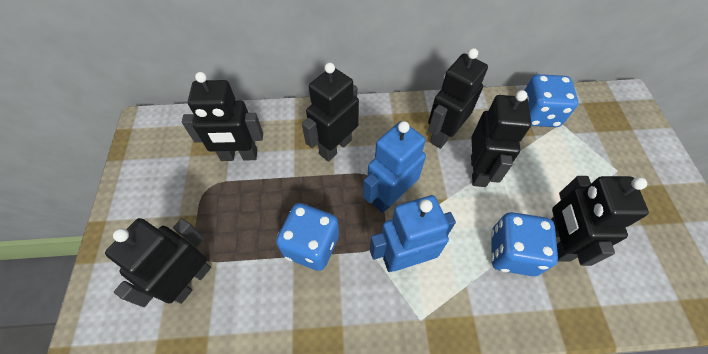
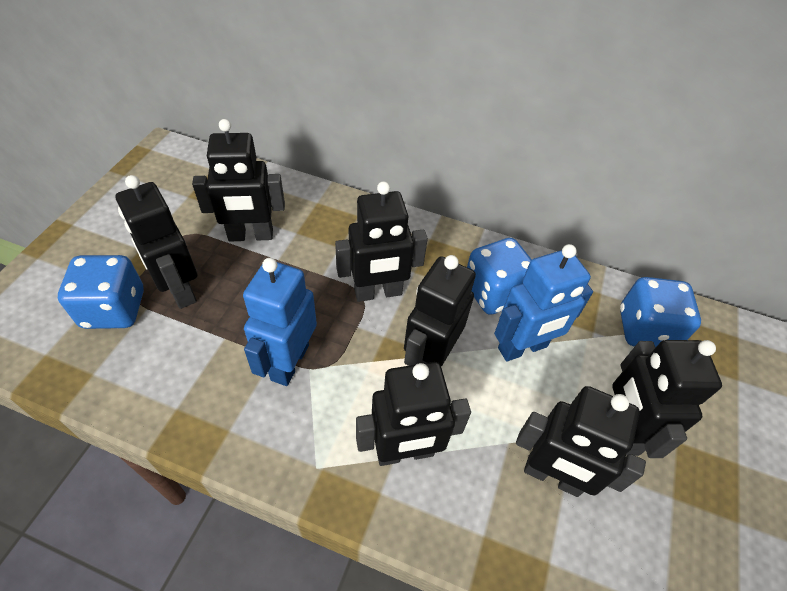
black robot: 6 -> 7

